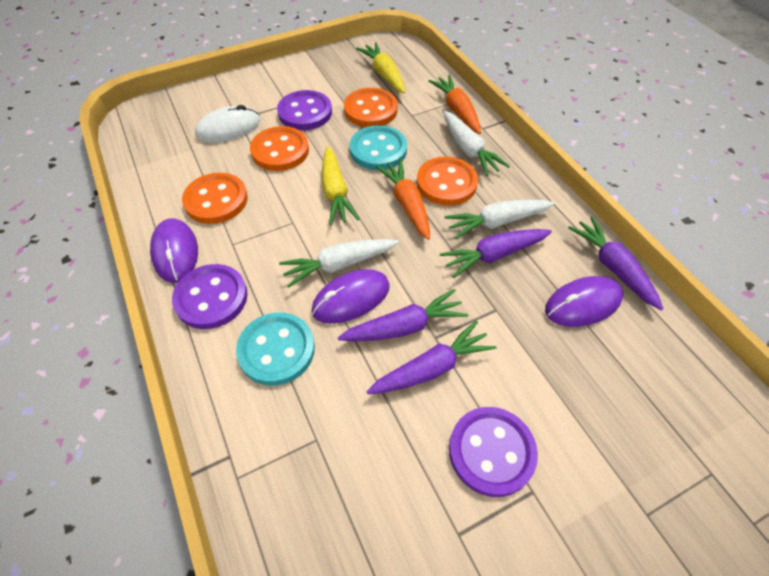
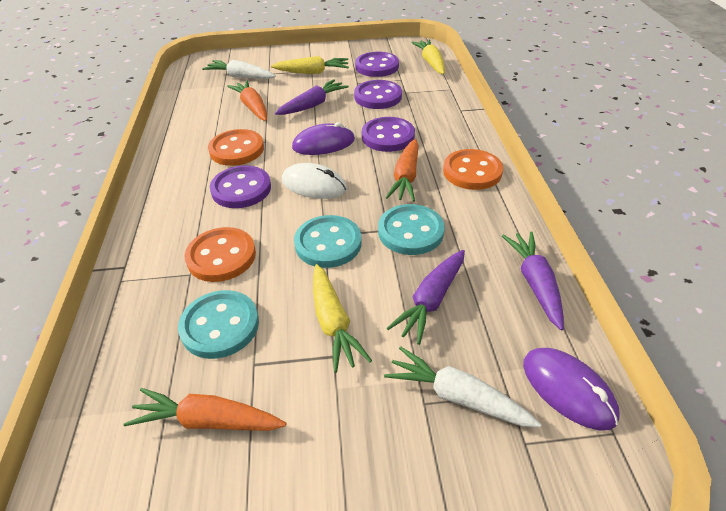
orange button: 4 -> 3
orange carrot: 2 -> 3
purple button: 3 -> 4
purple carrot: 4 -> 3
purple mouse: 3 -> 2
turquoise button: 2 -> 3
white carrot: 3 -> 2
yellow carrot: 2 -> 3

